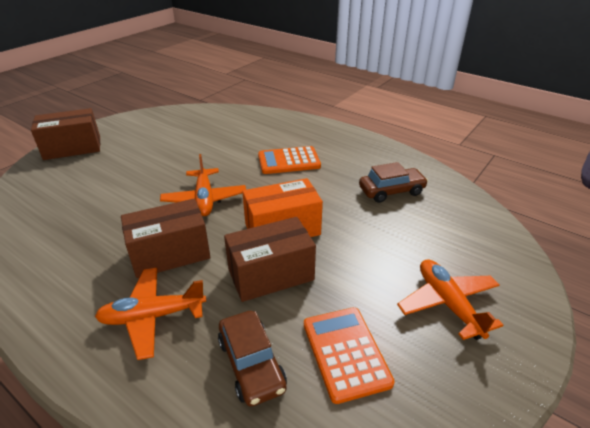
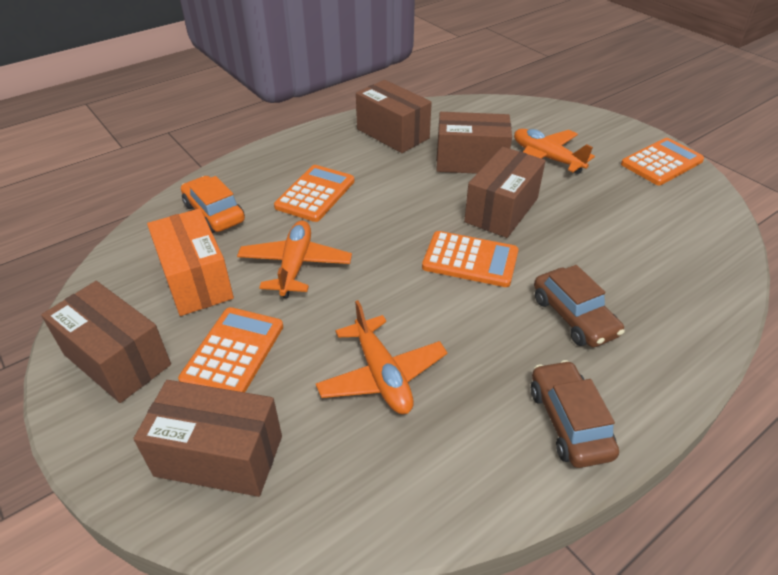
brown box: 3 -> 5
orange calculator: 2 -> 4
orange car: 0 -> 1

